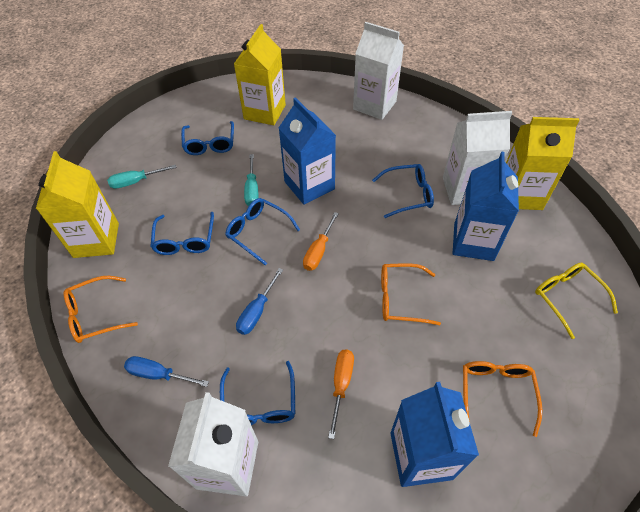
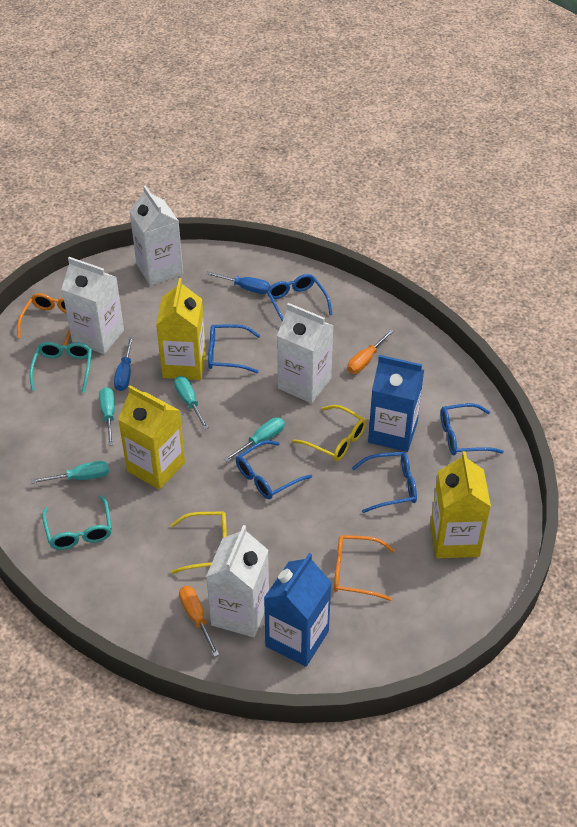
blue carton: 3 -> 2
orange glasses: 3 -> 2
turquoise glasses: 0 -> 2
turquoise screwdriver: 2 -> 4
white carton: 3 -> 4
yellow glasses: 1 -> 2

